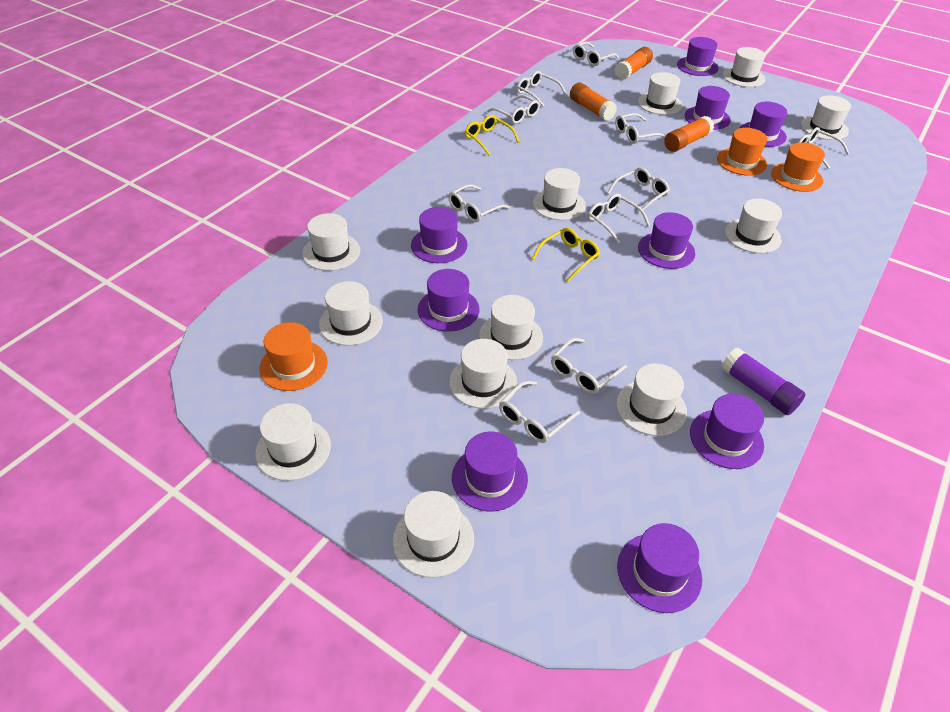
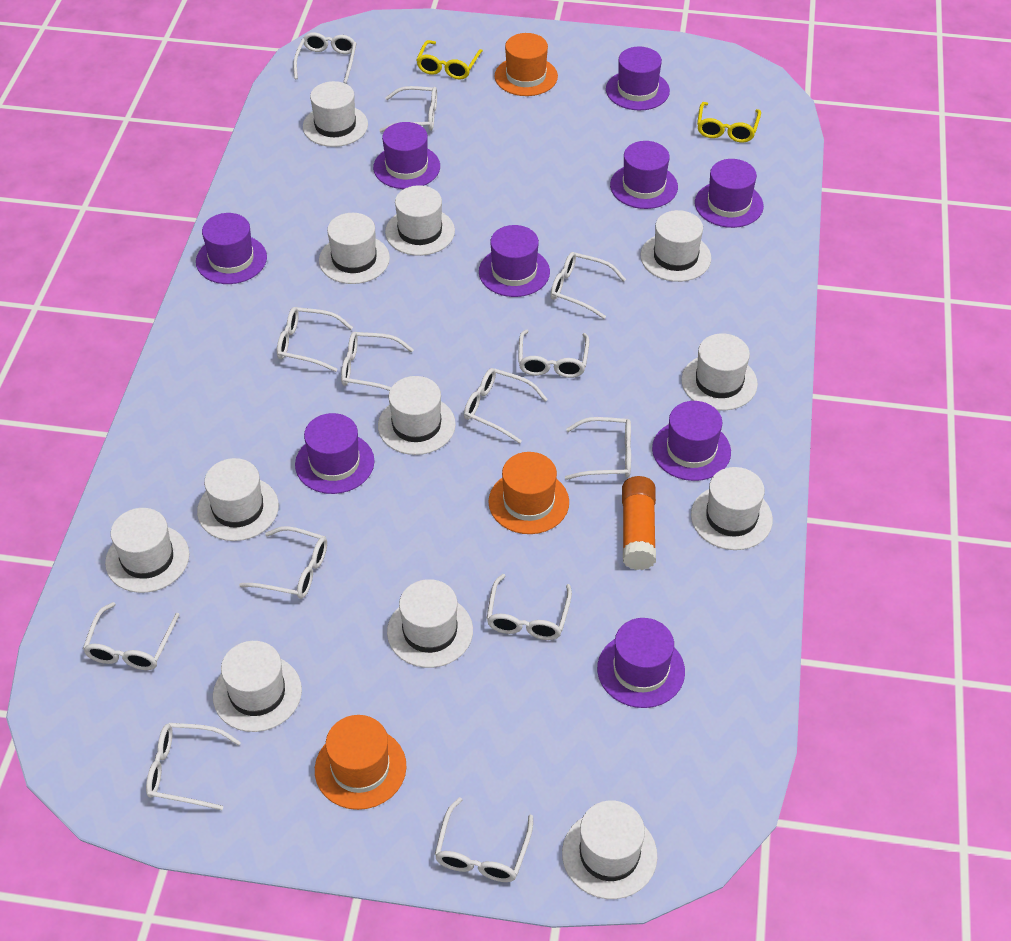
orange glue stick: 3 -> 1
purple glue stick: 1 -> 0
white glasses: 10 -> 13

